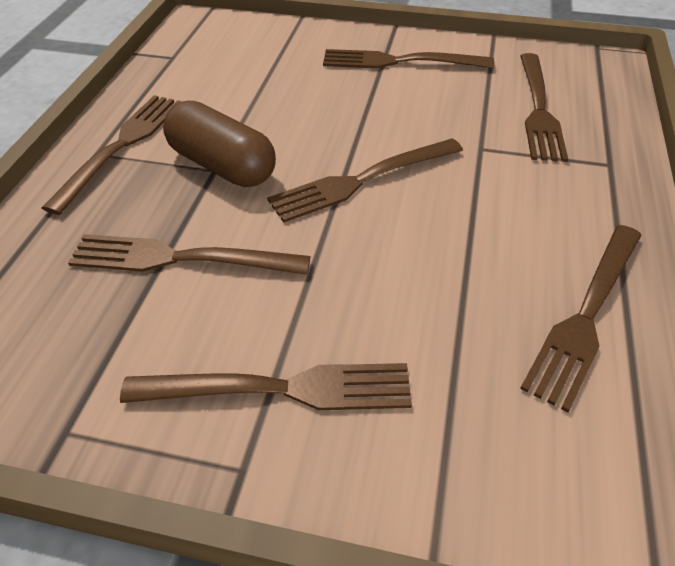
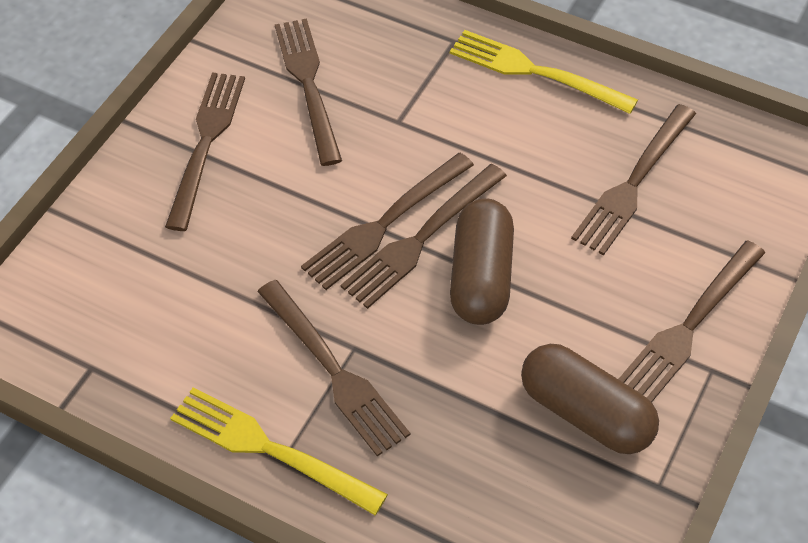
brown capsule: 1 -> 2
yellow fork: 0 -> 2

